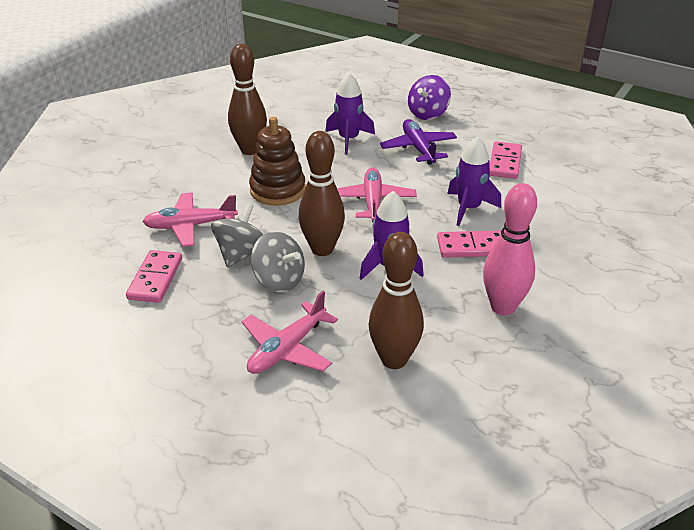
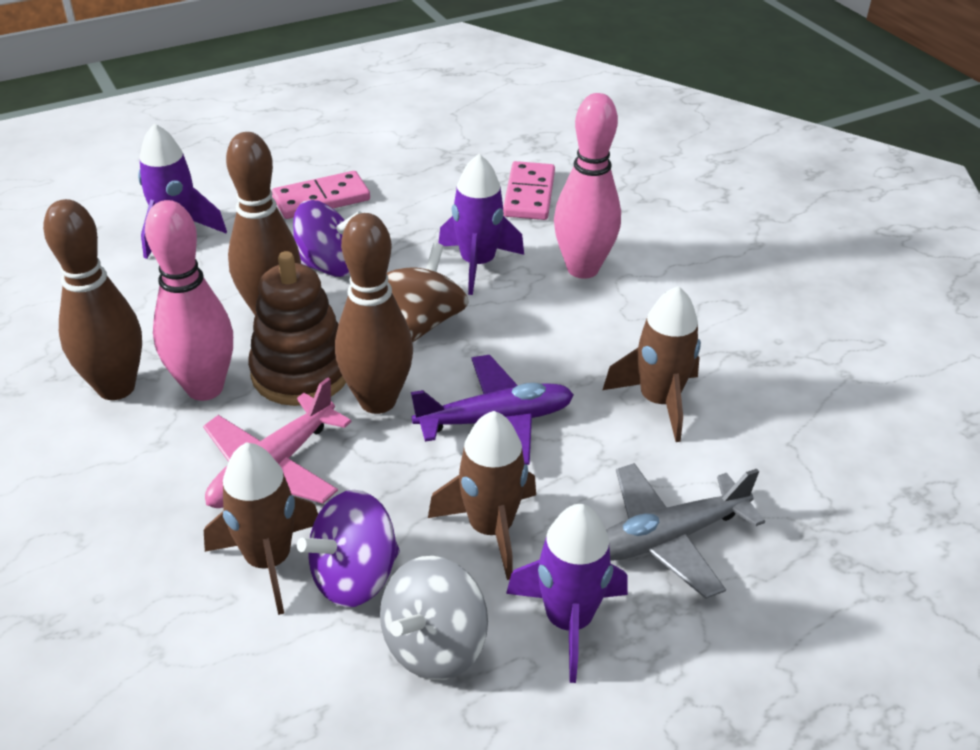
brown rocket: 0 -> 3
brown spinning top: 0 -> 1
grey plane: 0 -> 1
grey spinning top: 2 -> 1
pink bowling pin: 1 -> 2
pink domino: 3 -> 2
pink plane: 3 -> 1
purple spinning top: 1 -> 2

